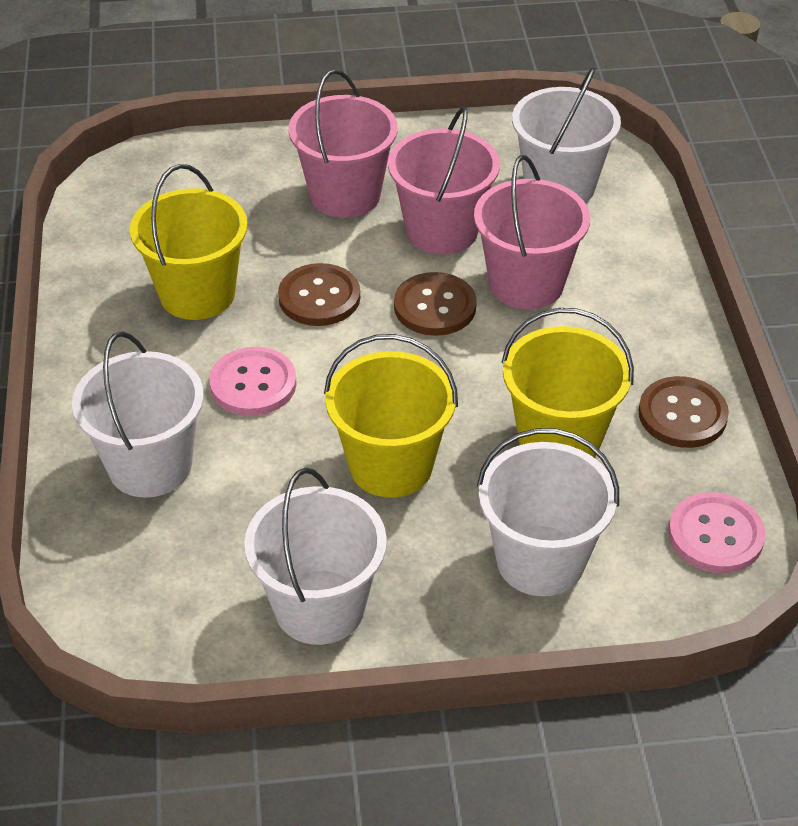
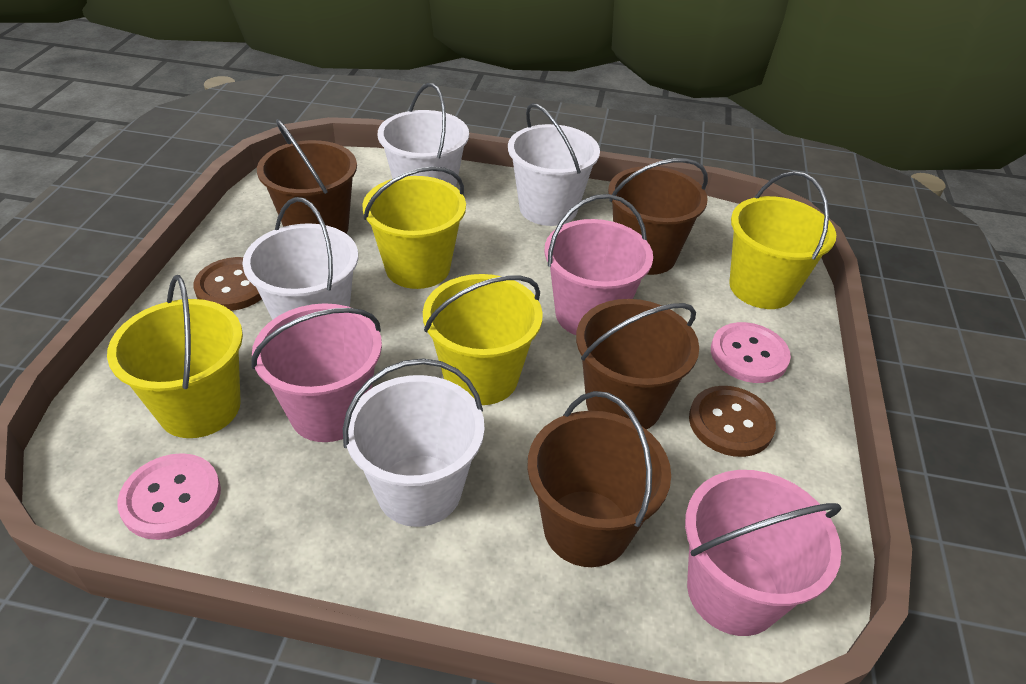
brown bucket: 0 -> 4
brown button: 3 -> 2
yellow bucket: 3 -> 4

